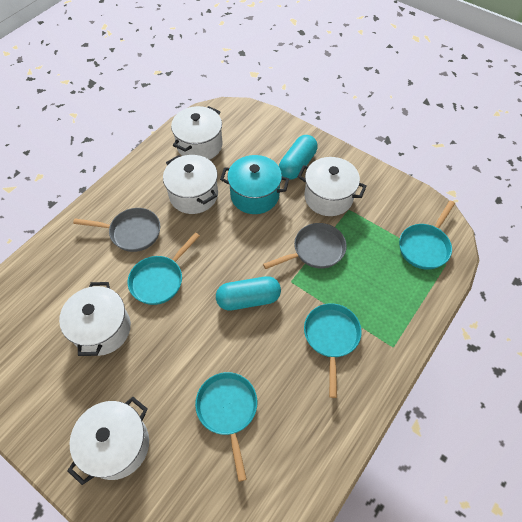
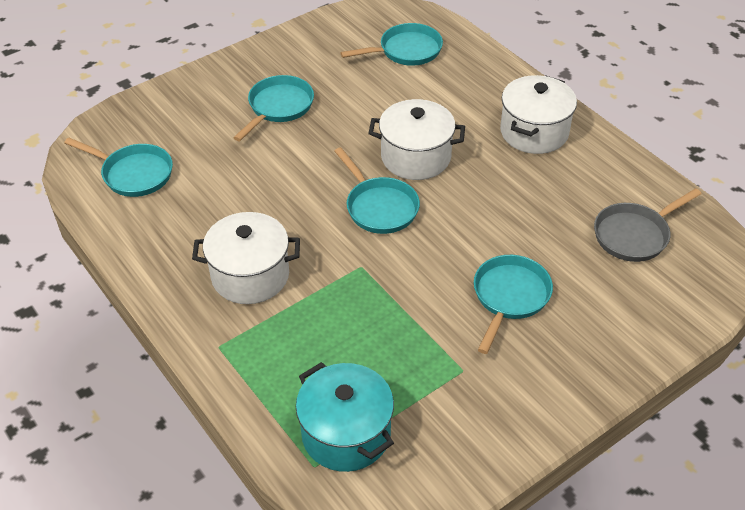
grey pan: 2 -> 1
turquoise capsule: 2 -> 0
turquoise pan: 4 -> 5
white pot: 5 -> 3

